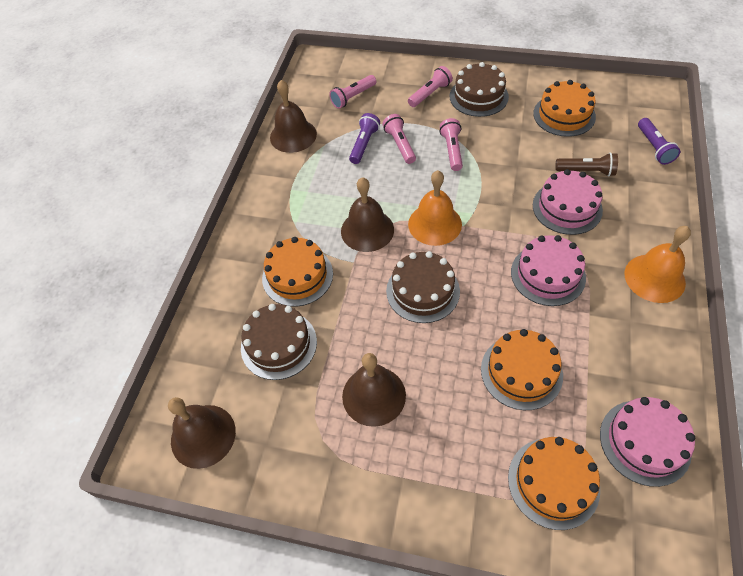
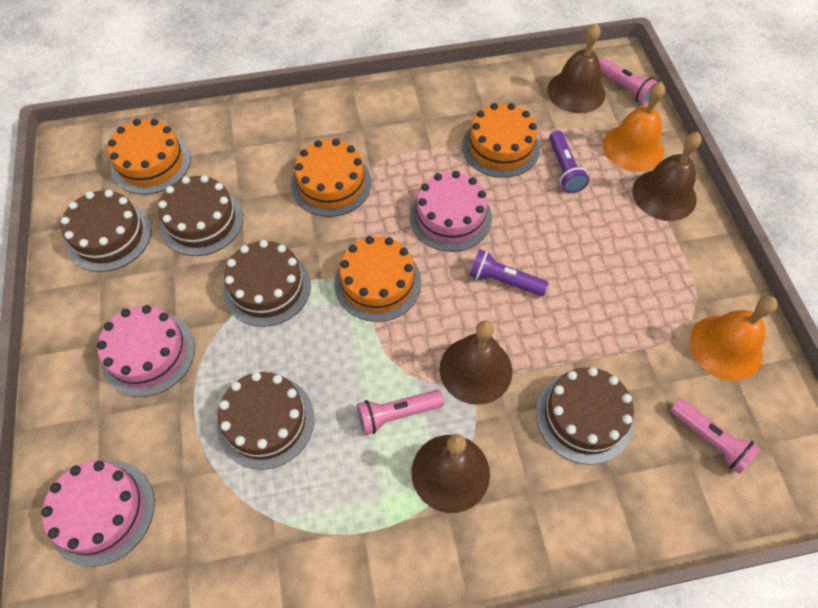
brown cake: 3 -> 5
brown flashlight: 1 -> 0
pink flashlight: 4 -> 3

